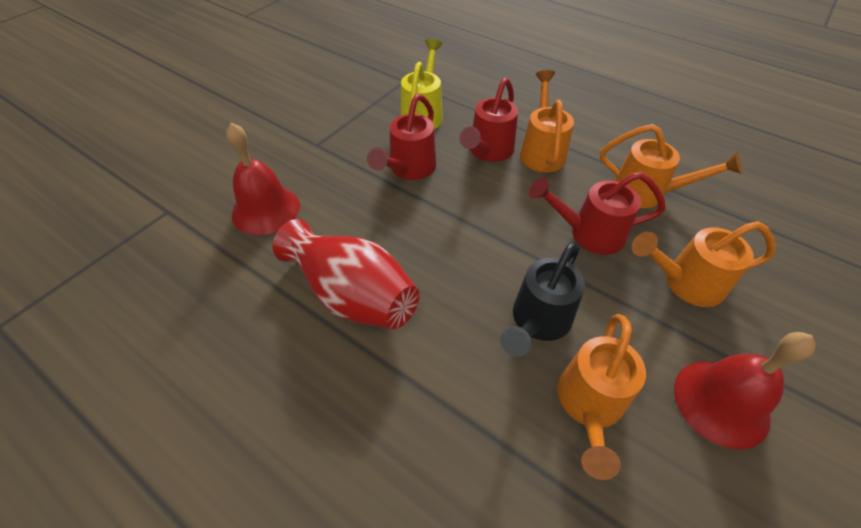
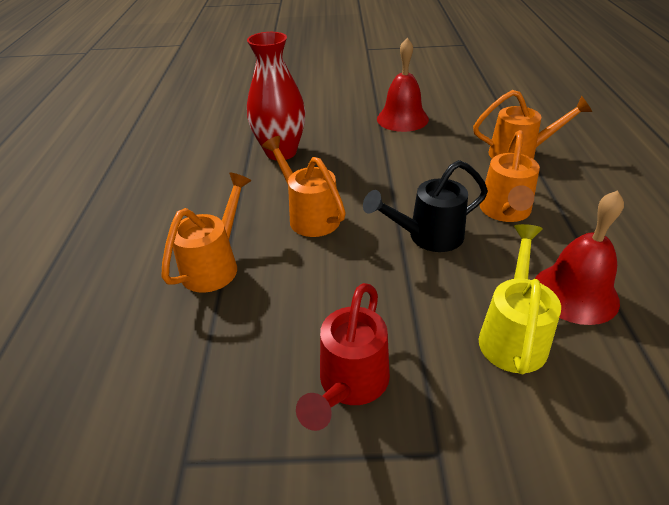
red watering can: 3 -> 1

